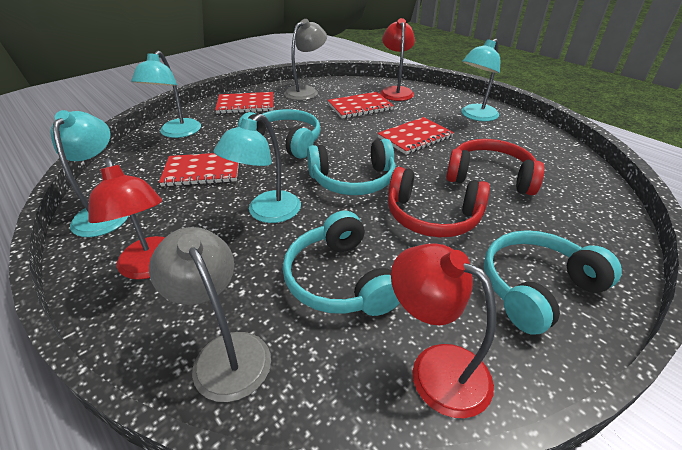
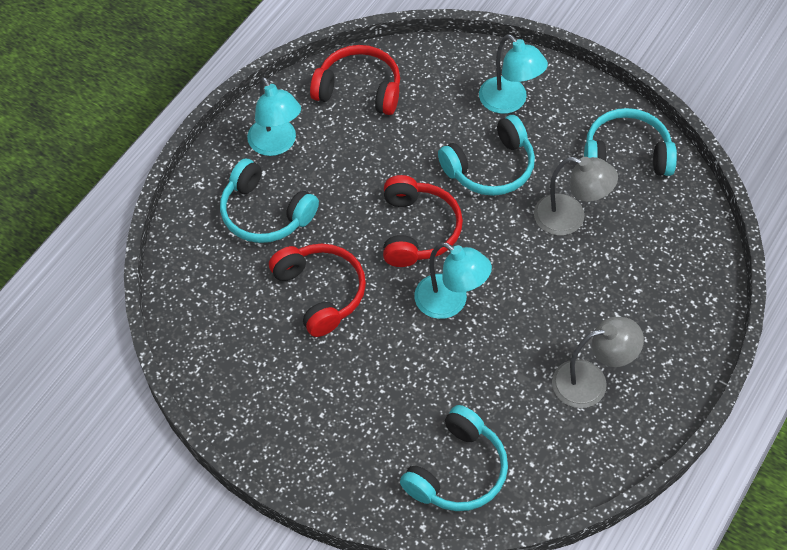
red headphones: 2 -> 3
red lamp: 3 -> 0
red notebook: 4 -> 0
turquoise lamp: 4 -> 3

